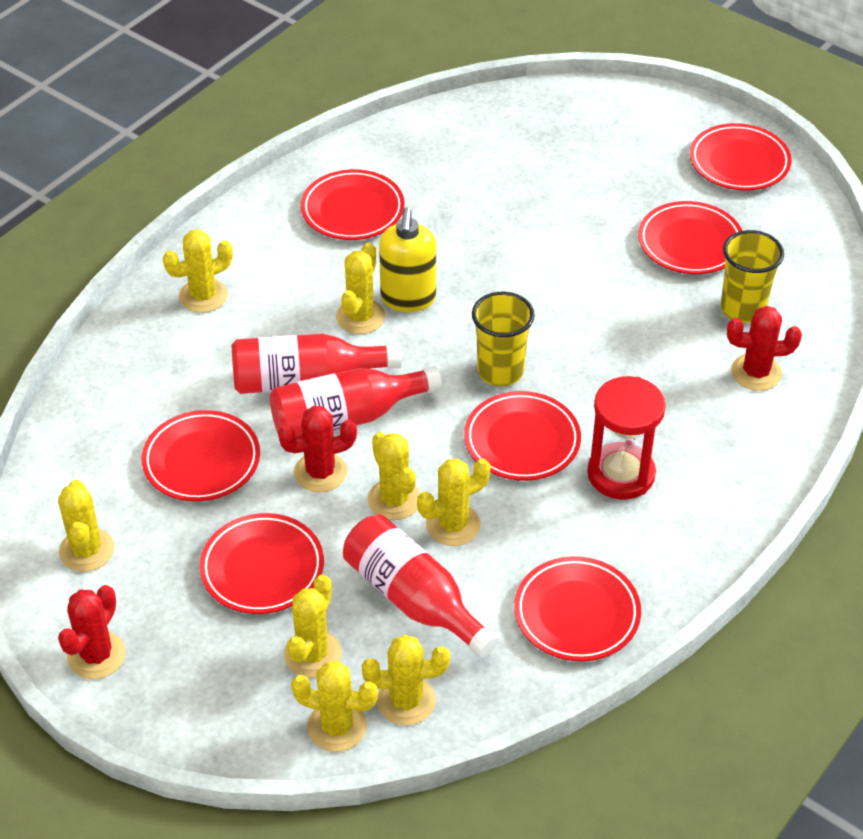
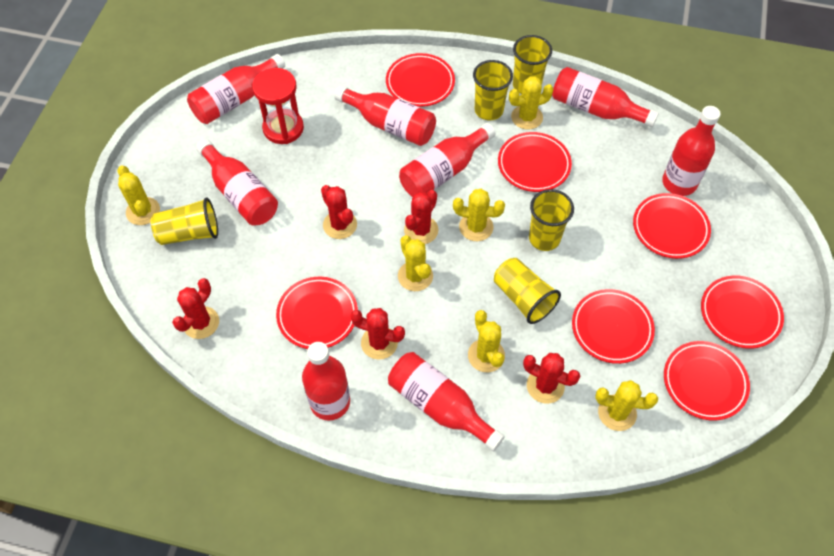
red bottle: 3 -> 8
red cactus: 3 -> 5
yellow cactus: 8 -> 6
yellow cup: 2 -> 5
yellow soap dispenser: 1 -> 0

